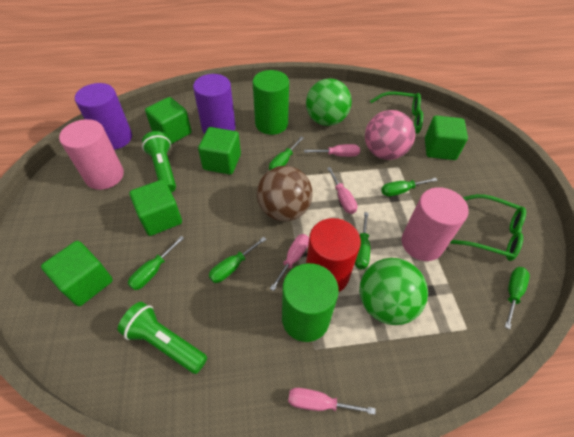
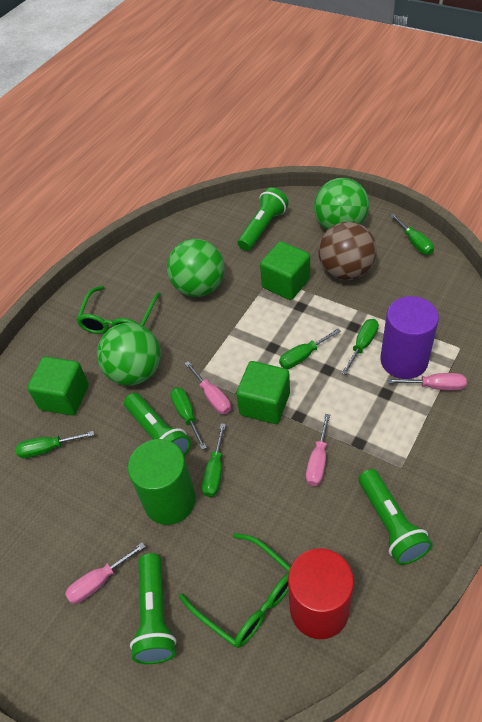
green ball: 2 -> 3
green cube: 5 -> 3
green cylinder: 2 -> 1
green flashlight: 2 -> 4
pink ball: 1 -> 0
pink cylinder: 2 -> 0
purple cylinder: 2 -> 1

